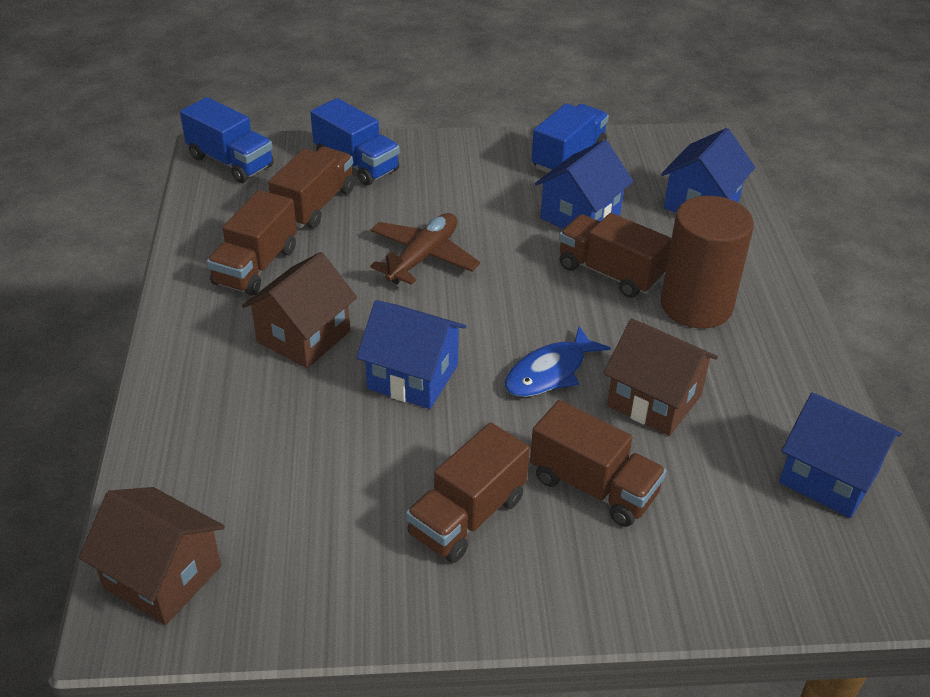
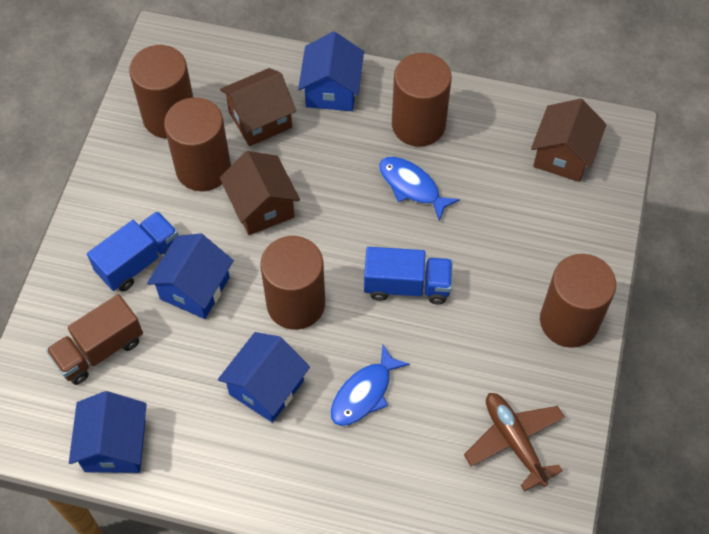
blue fish: 1 -> 2
blue truck: 3 -> 2
brown cylinder: 1 -> 5
brown truck: 5 -> 1

